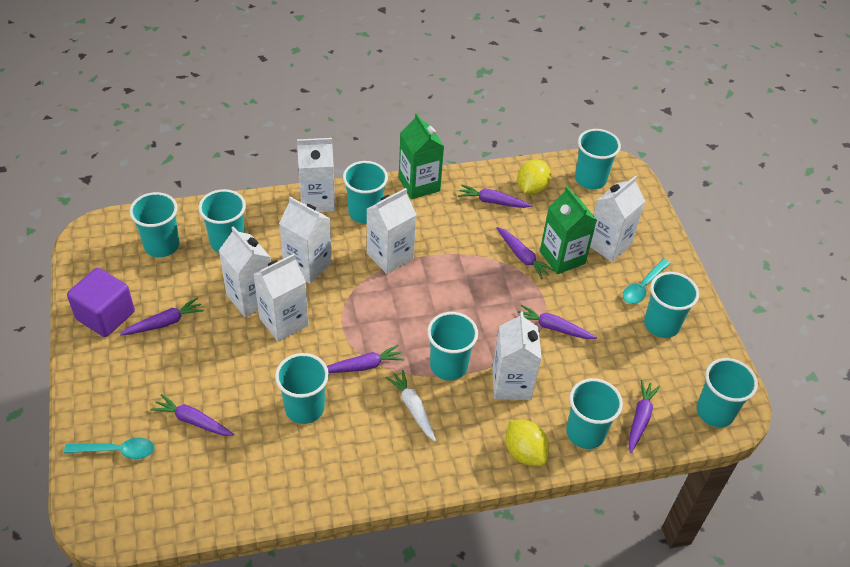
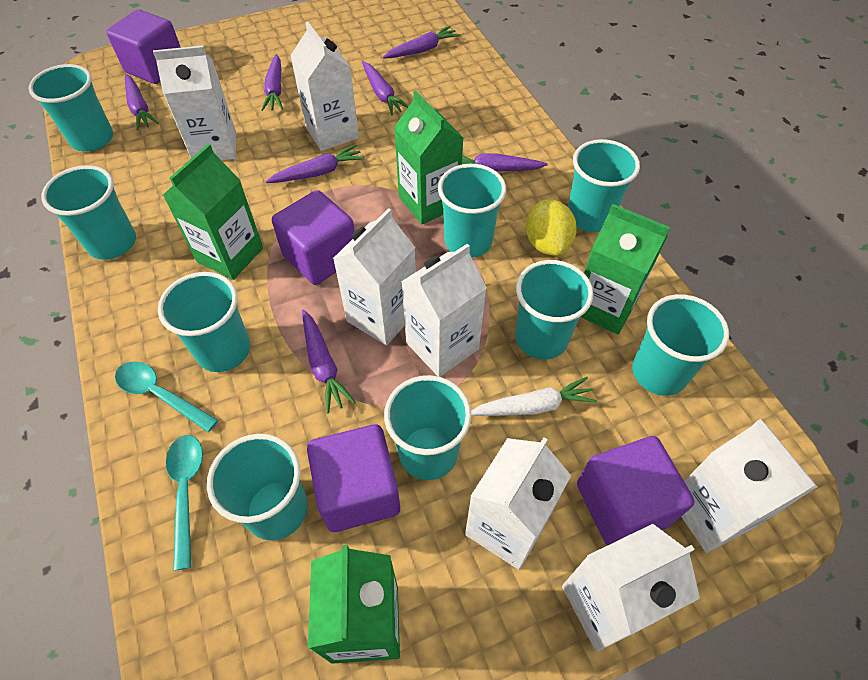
green carton: 2 -> 4
purple cube: 1 -> 4
yellow lemon: 2 -> 1

